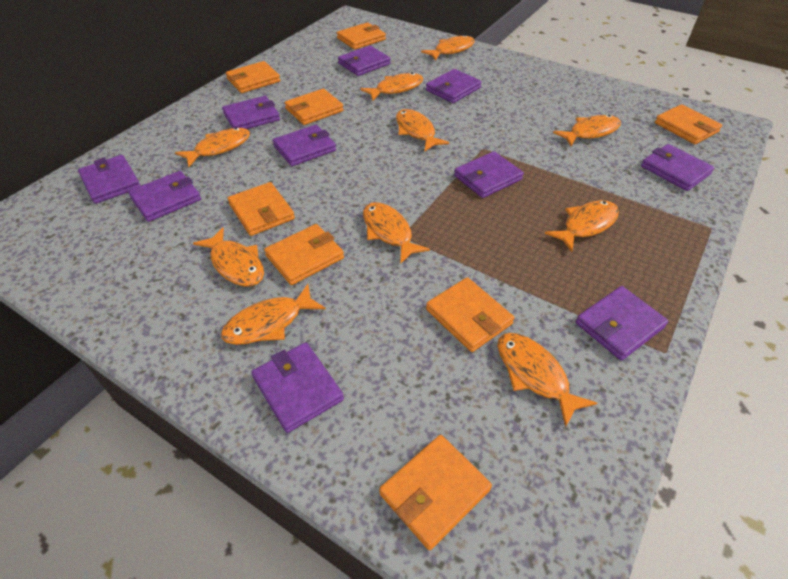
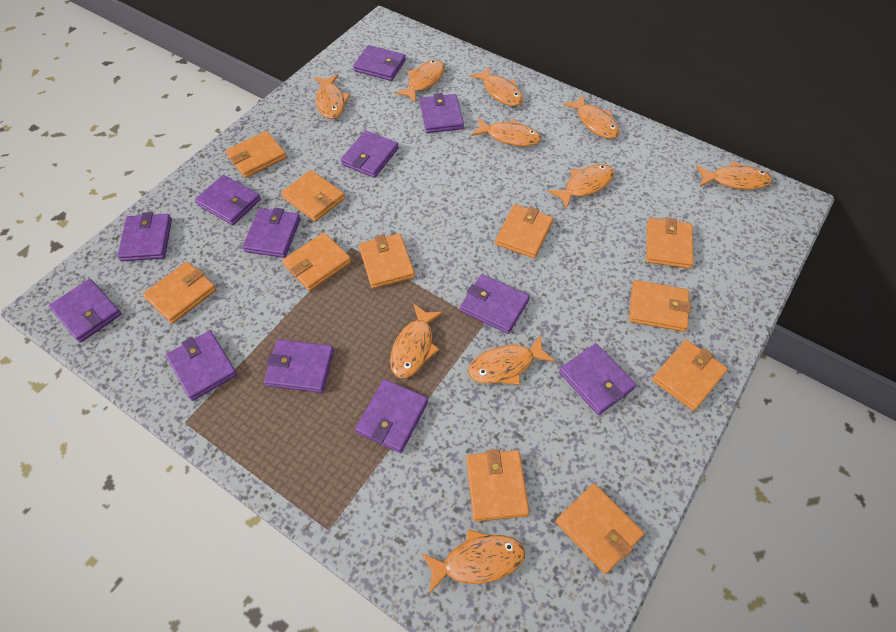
orange wallet: 8 -> 11
purple wallet: 10 -> 12

